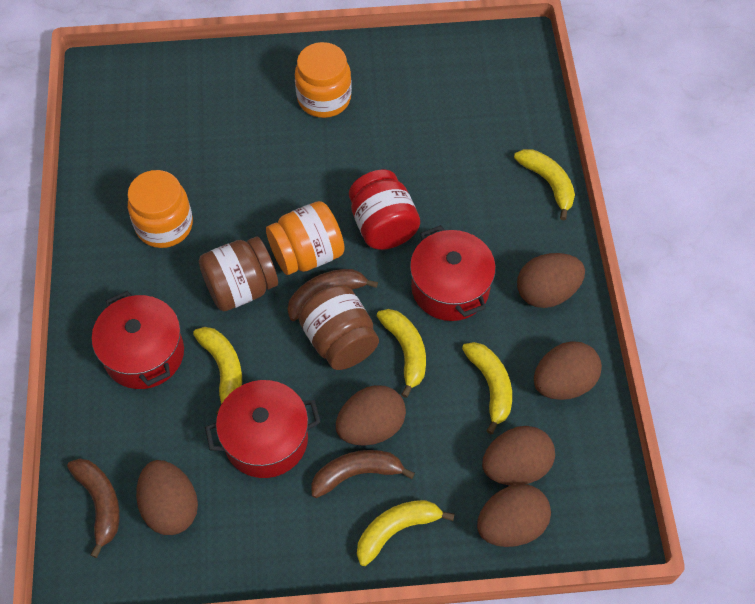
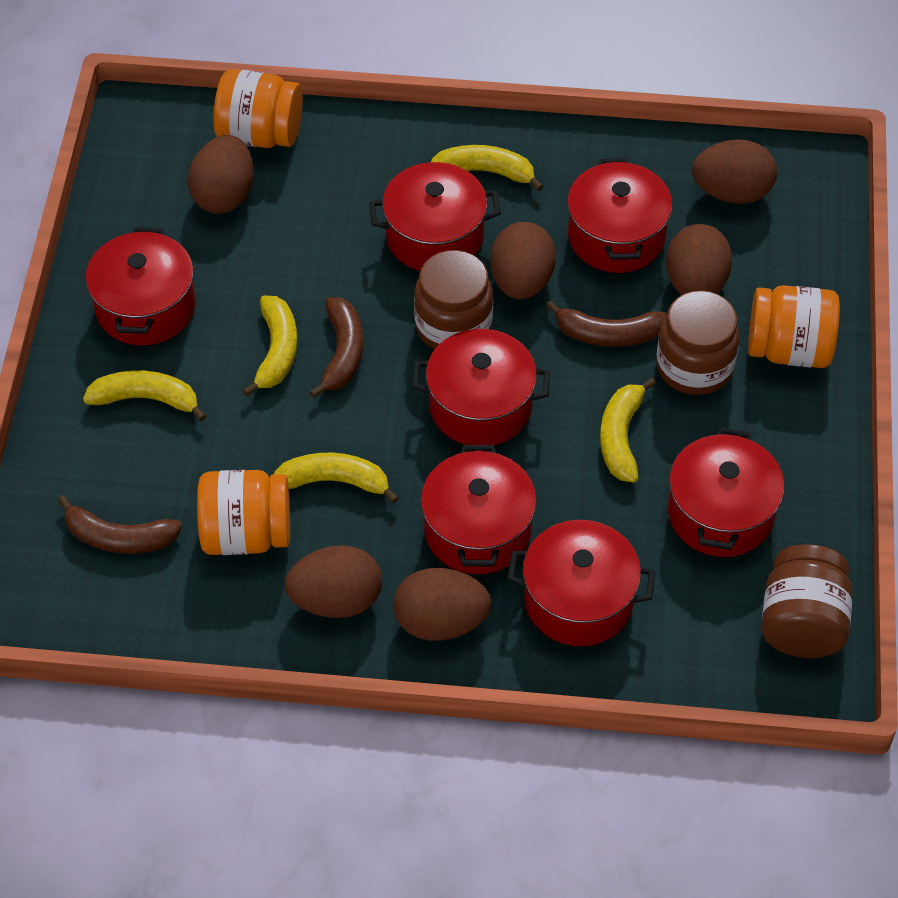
brown jar: 2 -> 3
red jar: 1 -> 0
red pot: 3 -> 7

